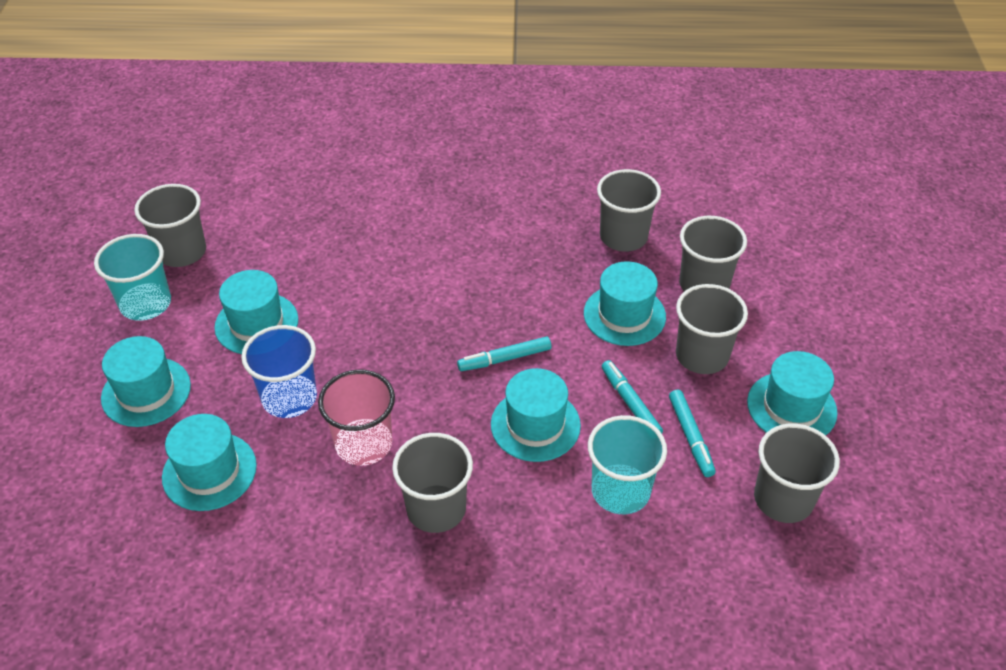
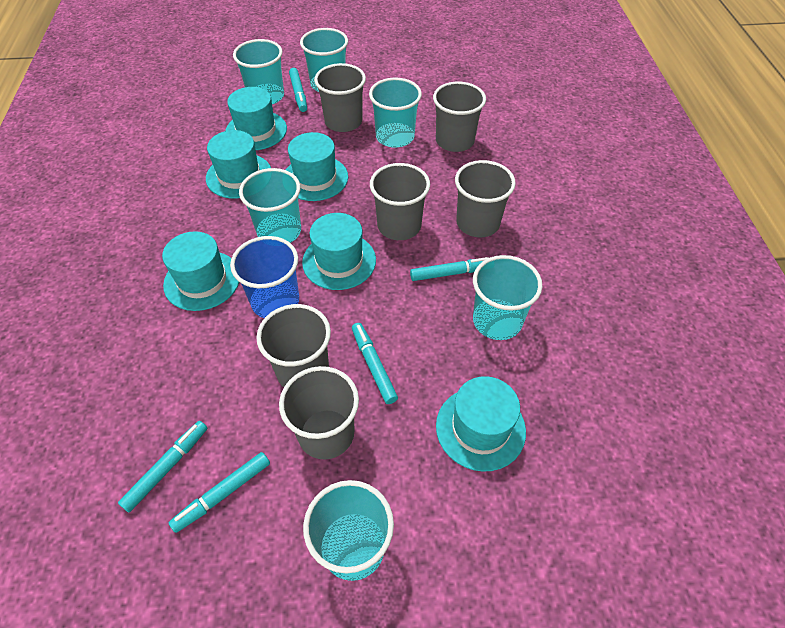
pink cup: 1 -> 0
turquoise cup: 2 -> 6
turquoise marker: 3 -> 5

